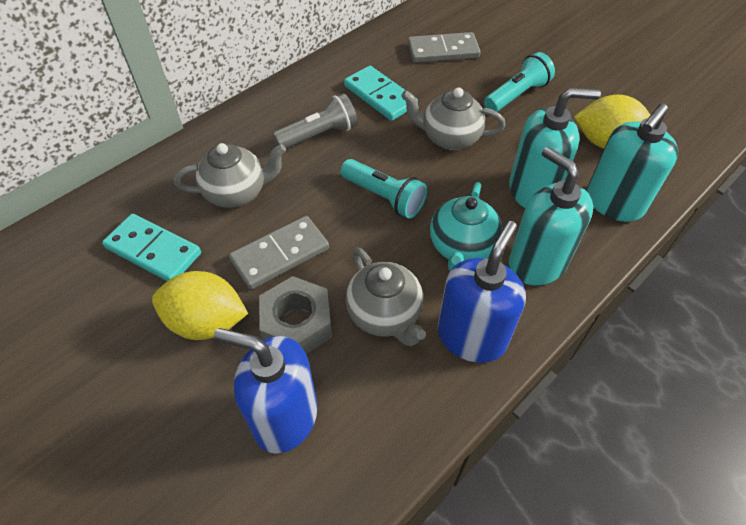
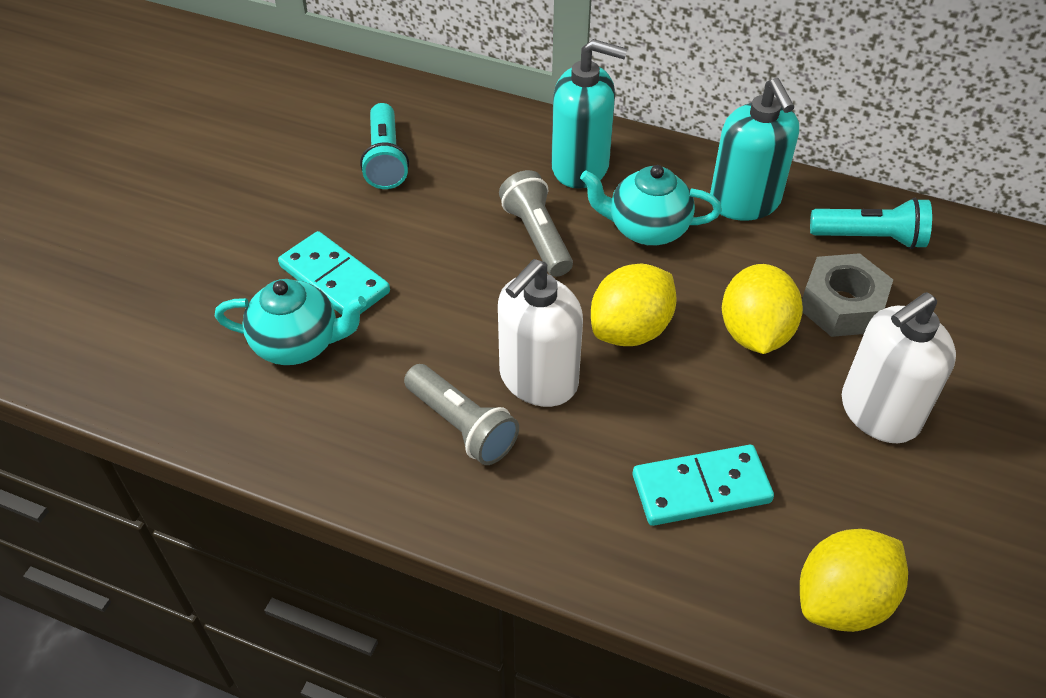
blue soap dispenser: 2 -> 0
grey domino: 2 -> 0
grey flashlight: 1 -> 2
grey teapot: 3 -> 0
turquoise soap dispenser: 3 -> 2
turquoise teapot: 1 -> 2
white soap dispenser: 0 -> 2
yellow lemon: 2 -> 3

